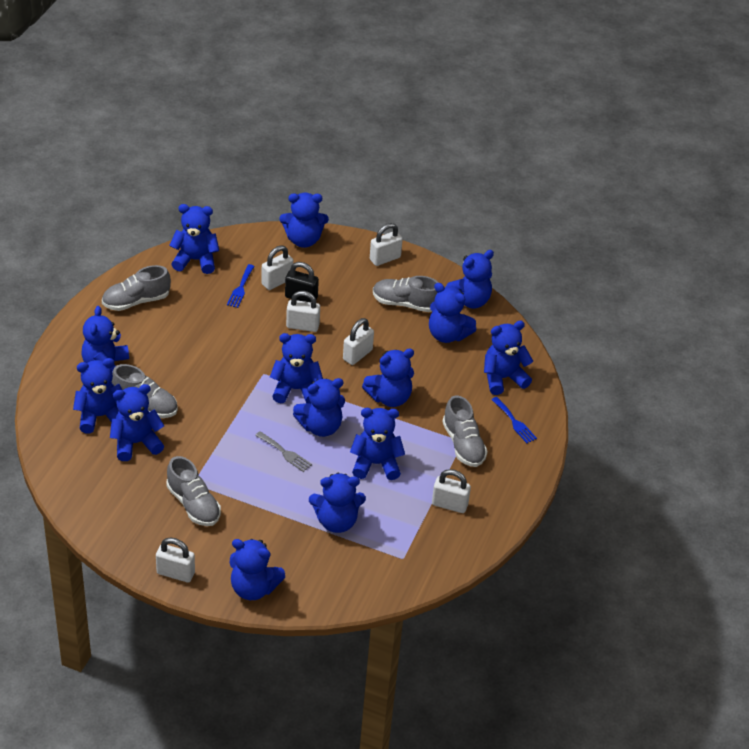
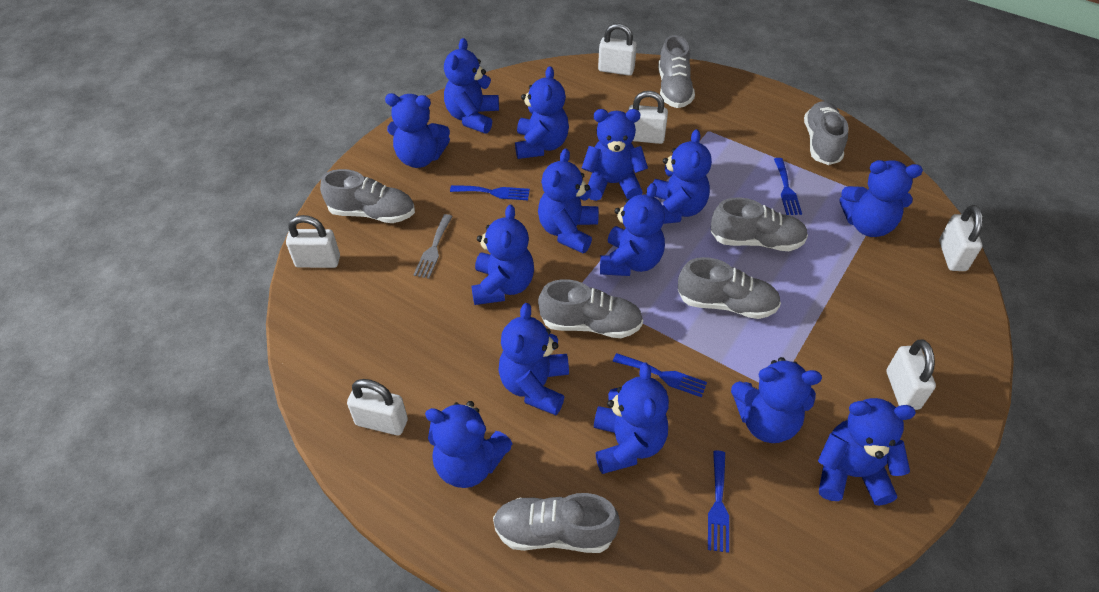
black padlock: 1 -> 0
blue fork: 2 -> 4
grey shoe: 5 -> 7

